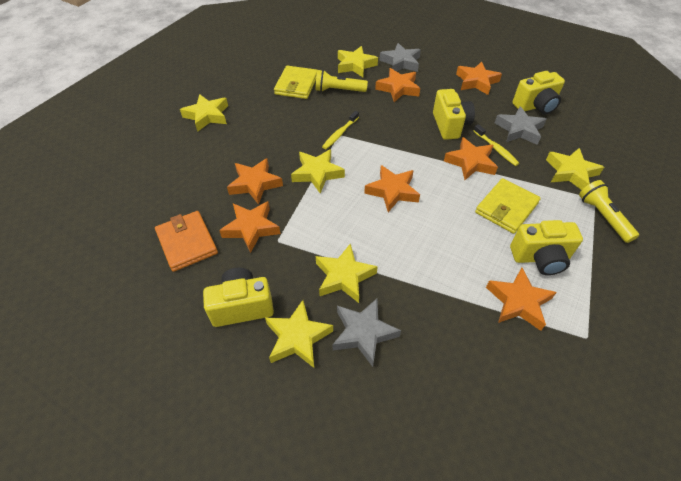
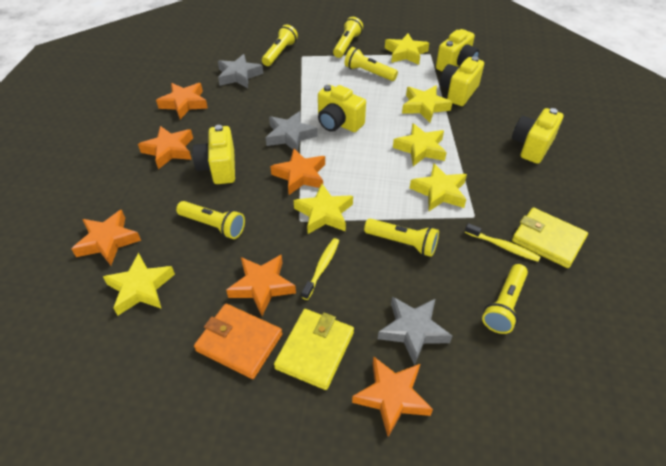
orange star: 7 -> 6
yellow camera: 4 -> 5
yellow flashlight: 2 -> 6

